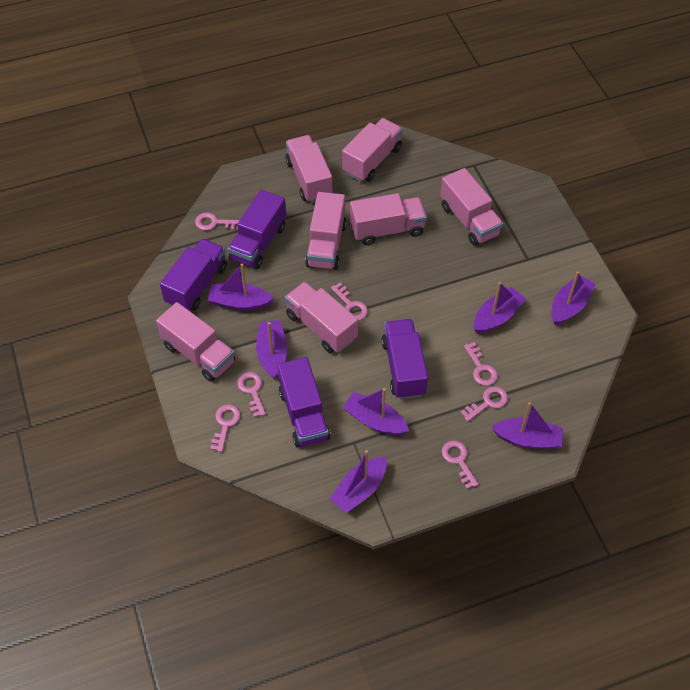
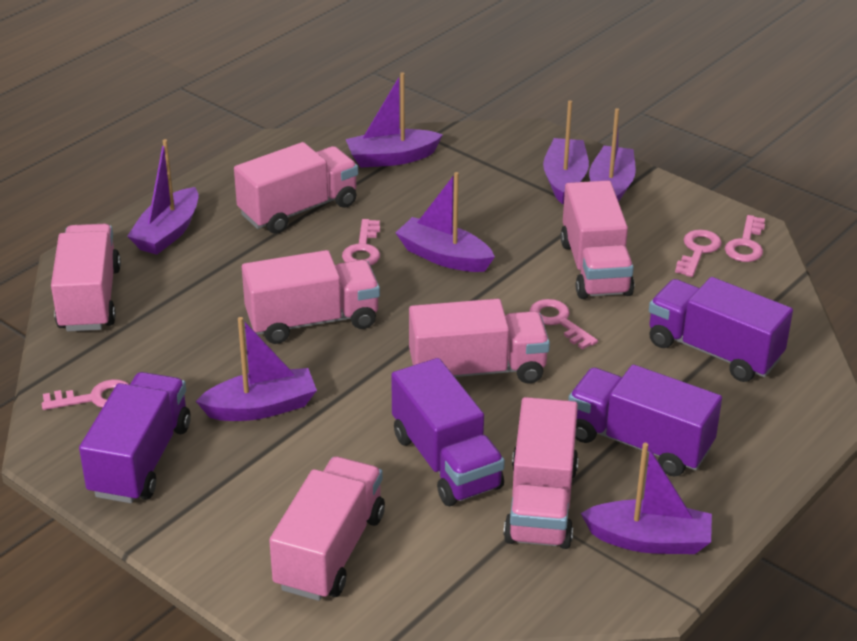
pink key: 7 -> 5

